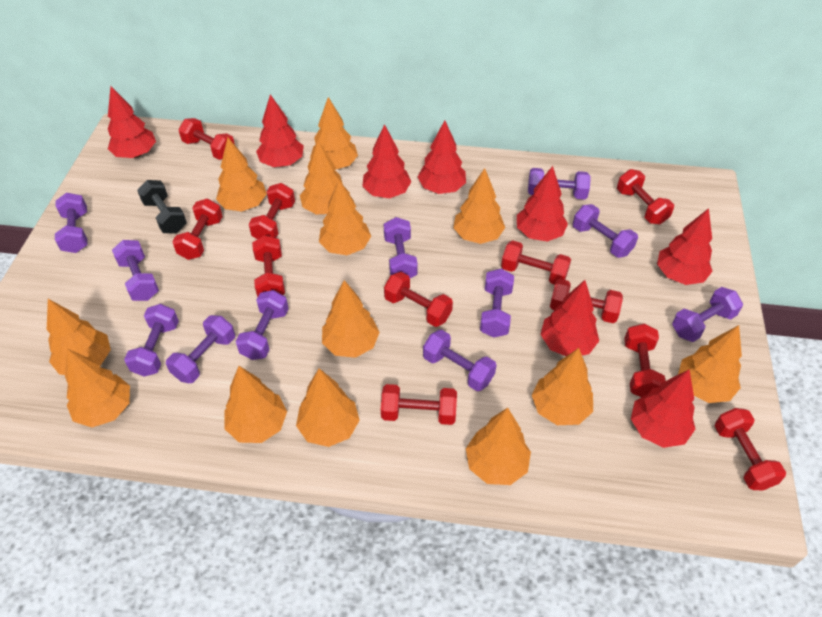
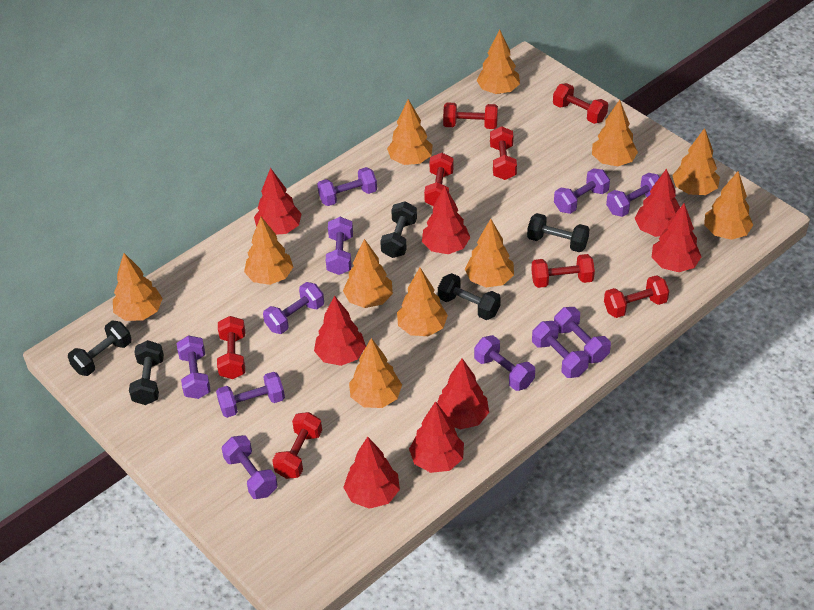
black dumbbell: 1 -> 5
orange tree: 13 -> 11
red dumbbell: 11 -> 8

